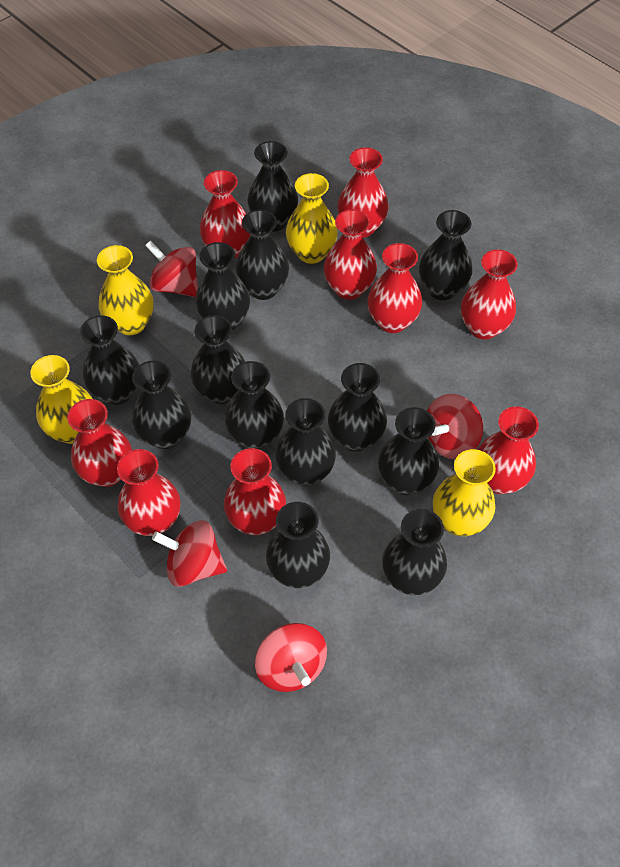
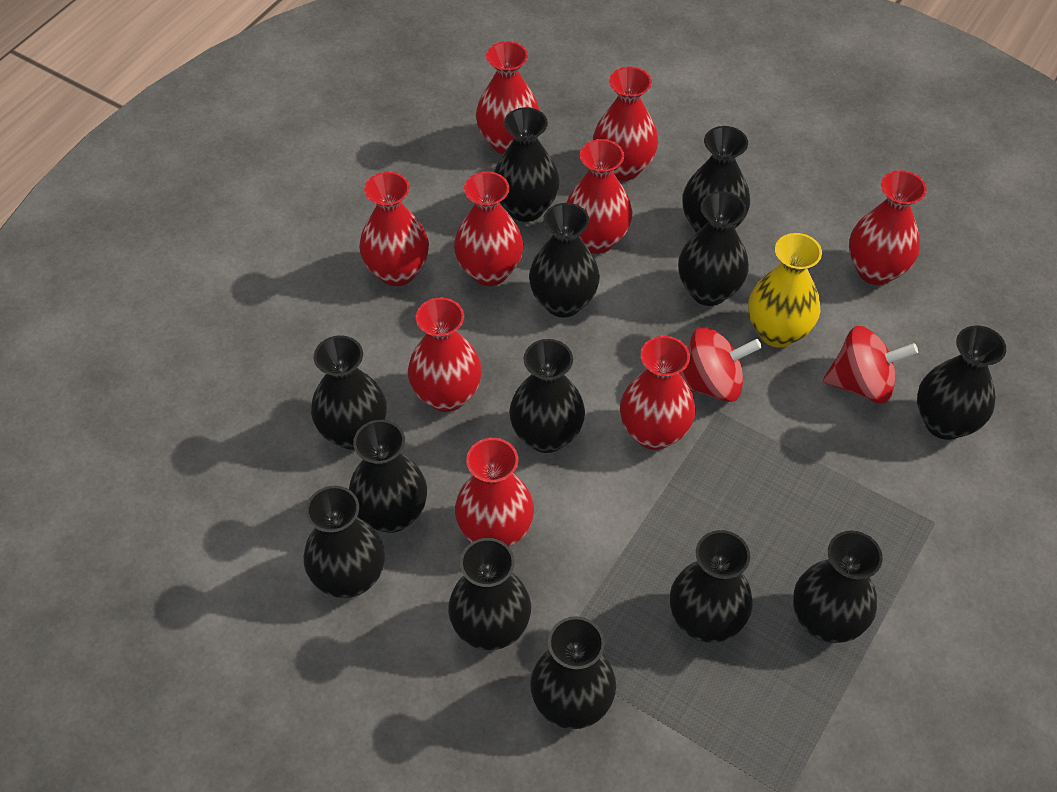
red spinning top: 4 -> 2
yellow vase: 4 -> 1

